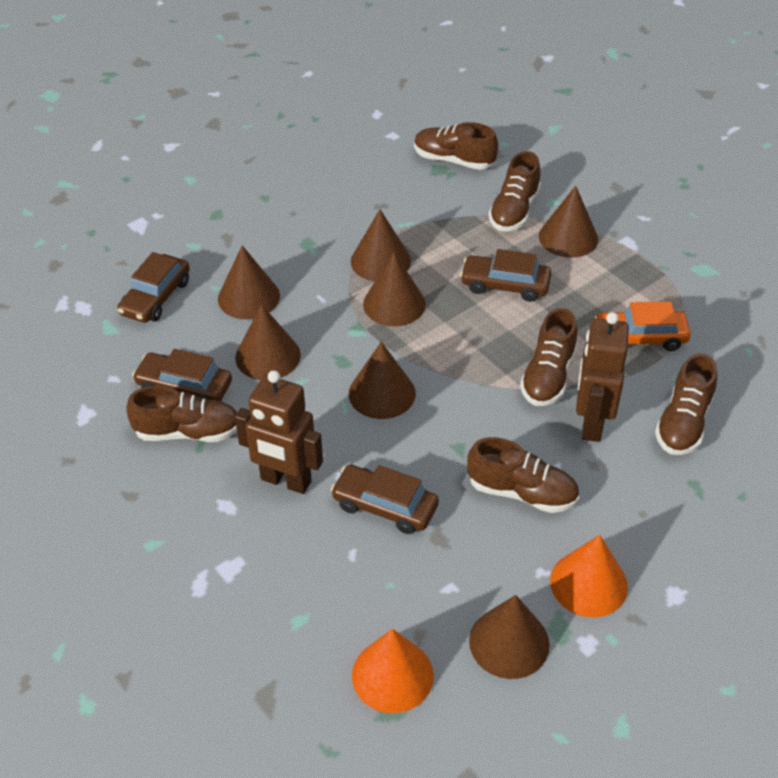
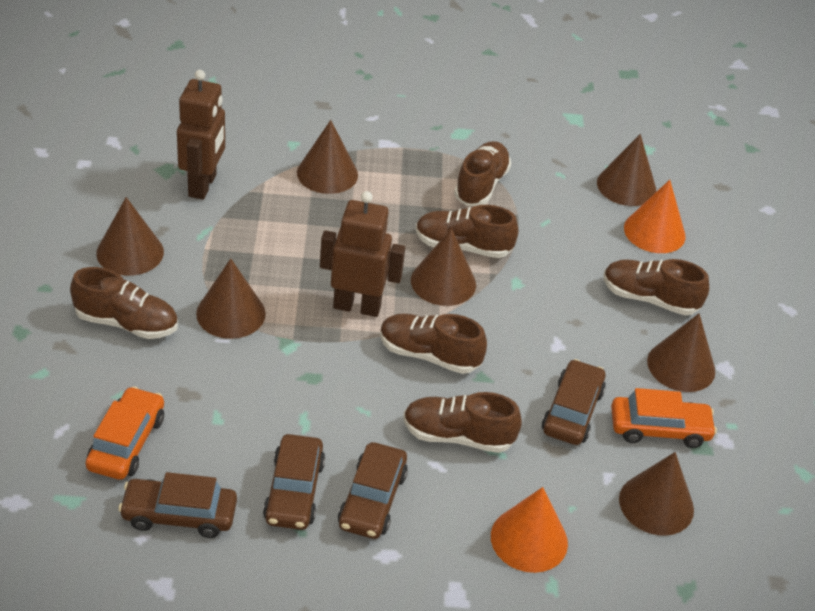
orange car: 1 -> 2

